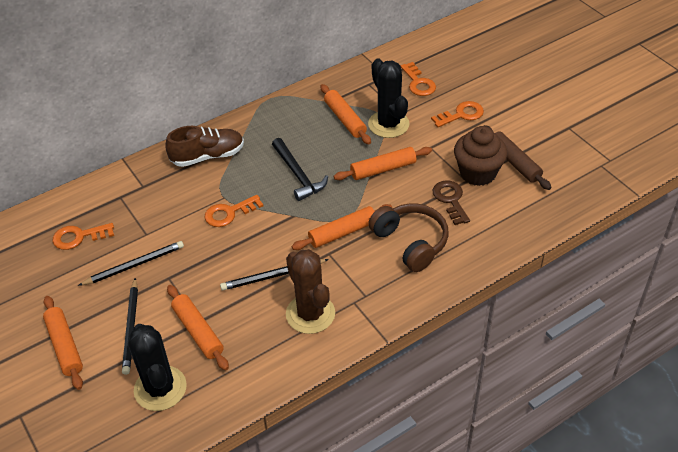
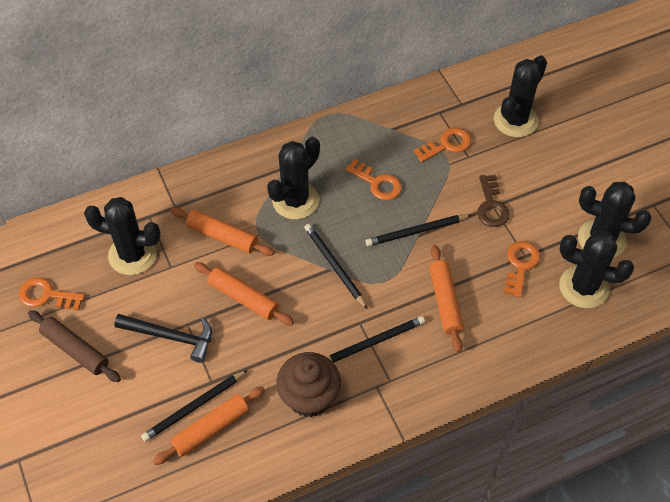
black cactus: 2 -> 5
black pencil: 3 -> 4
brown cactus: 1 -> 0
brown headphones: 1 -> 0
brown shoe: 1 -> 0
orange rolling pin: 5 -> 4

